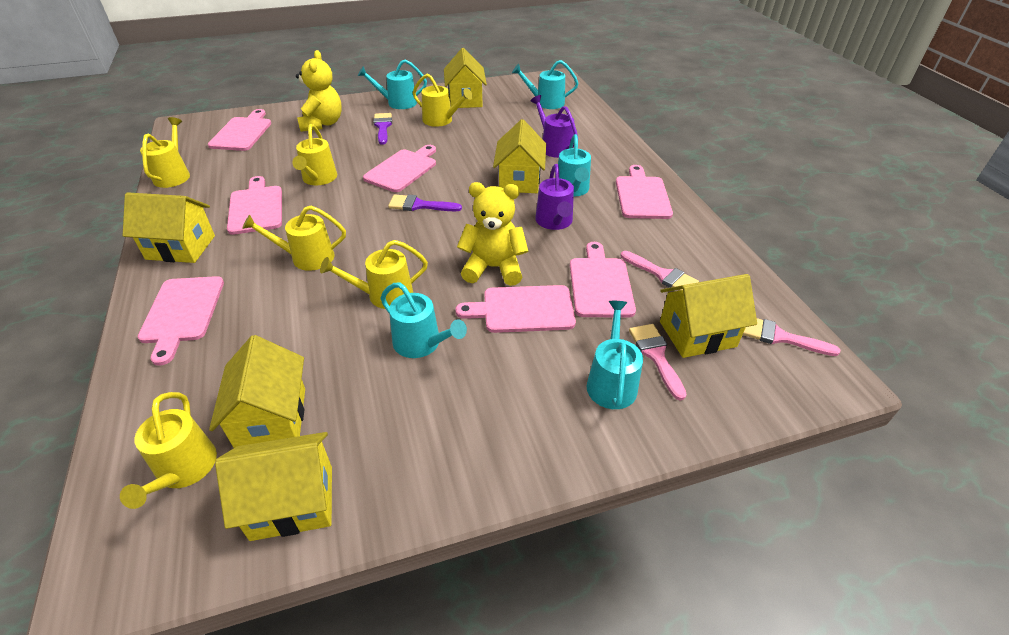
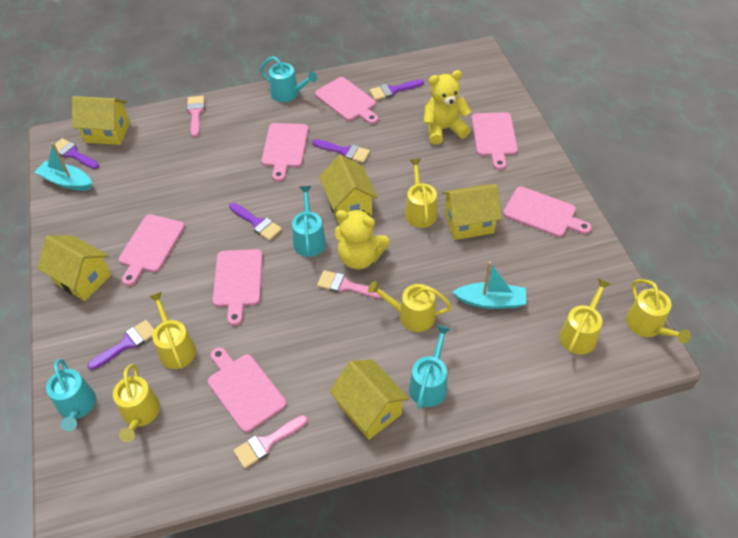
purple brush: 2 -> 5
purple watering can: 2 -> 0
turquoise boat: 0 -> 2
turquoise watering can: 5 -> 4
yellow house: 6 -> 5

